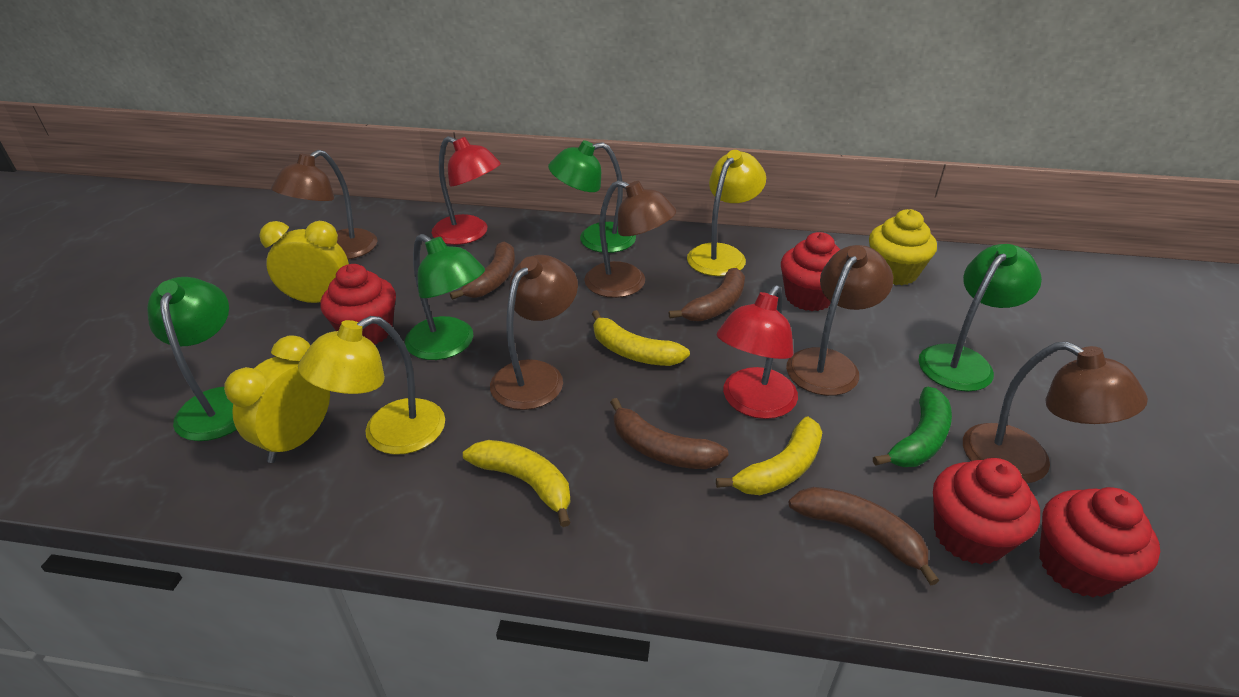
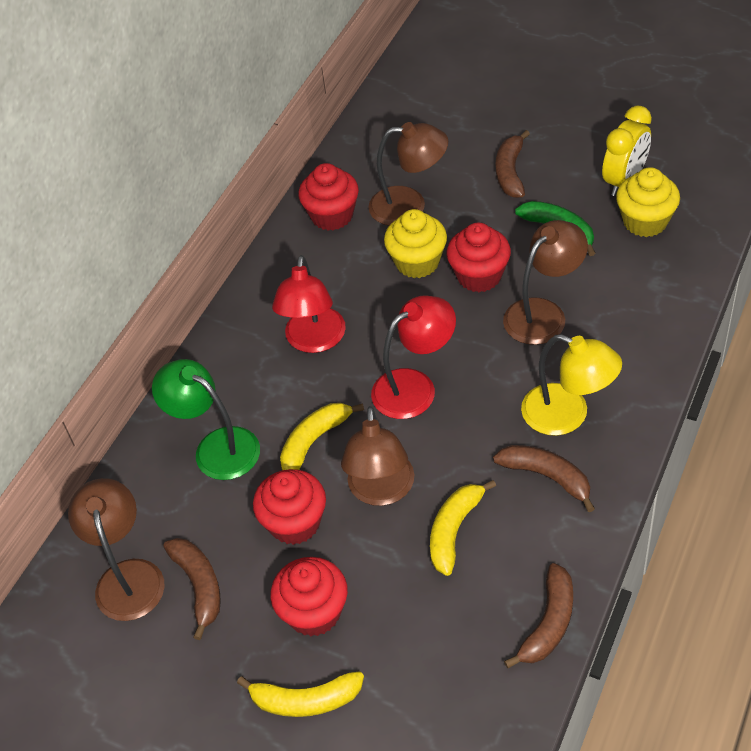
brown lamp: 5 -> 4
green lamp: 4 -> 1
yellow clock: 2 -> 1
yellow cupcake: 1 -> 2
yellow lamp: 2 -> 1

